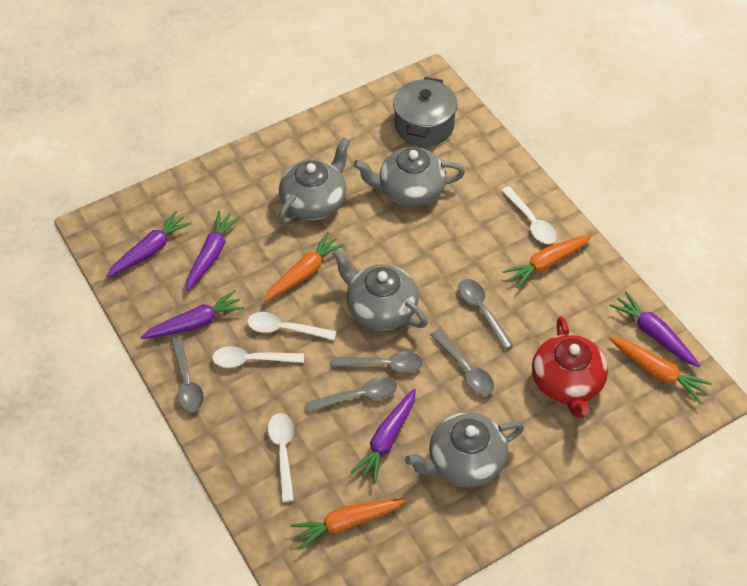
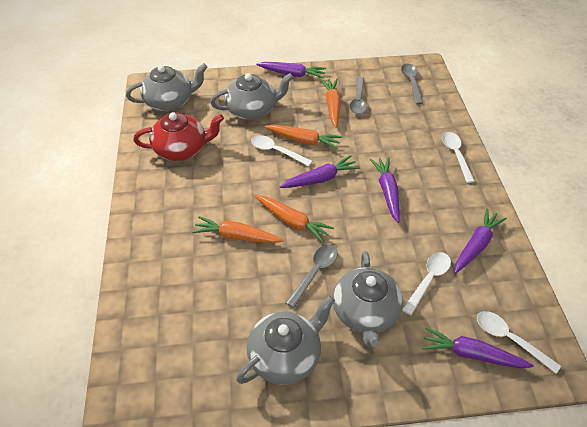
grey pot: 1 -> 0
grey spoon: 5 -> 3

